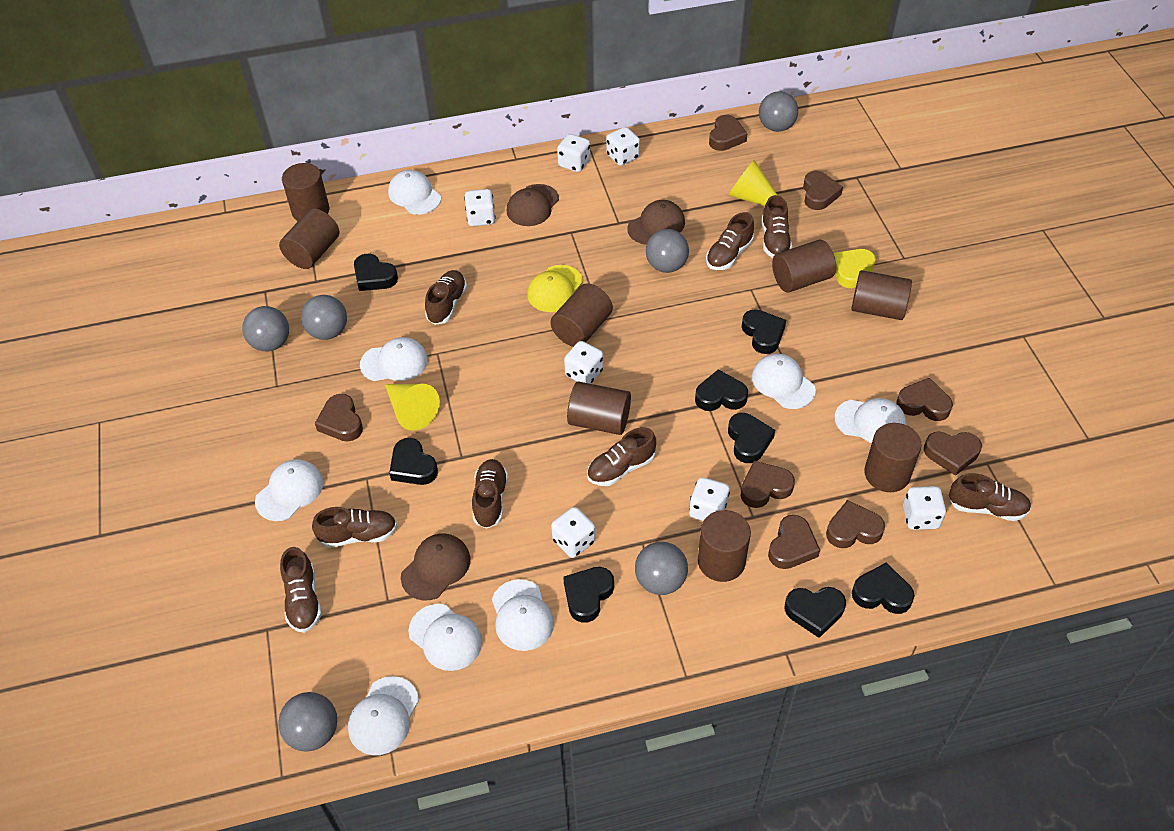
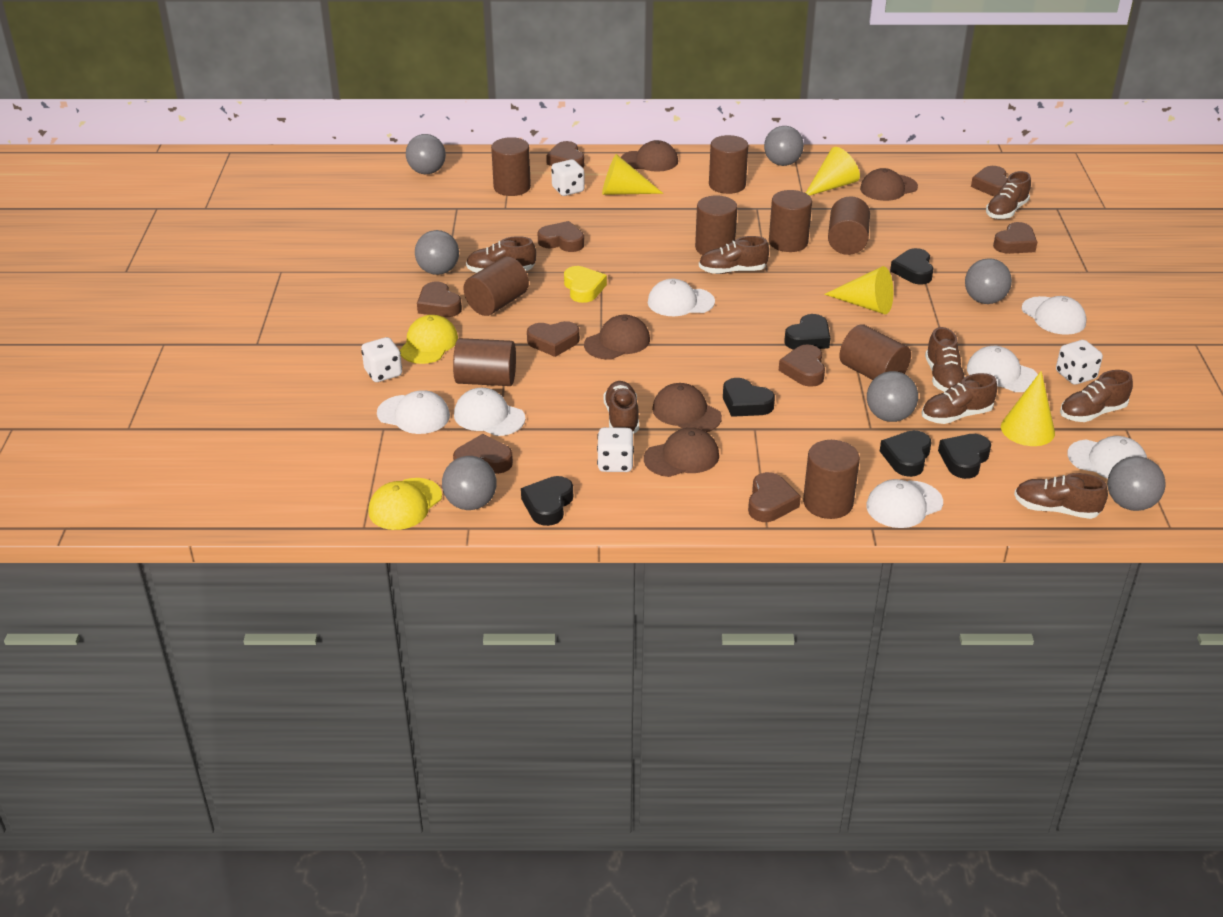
black heart: 8 -> 6
brown cap: 3 -> 5
brown cylinder: 8 -> 9
brown heart: 8 -> 9
grey ball: 6 -> 7
white cap: 8 -> 7
white dice: 7 -> 4
yellow cap: 1 -> 2
yellow cone: 2 -> 4

